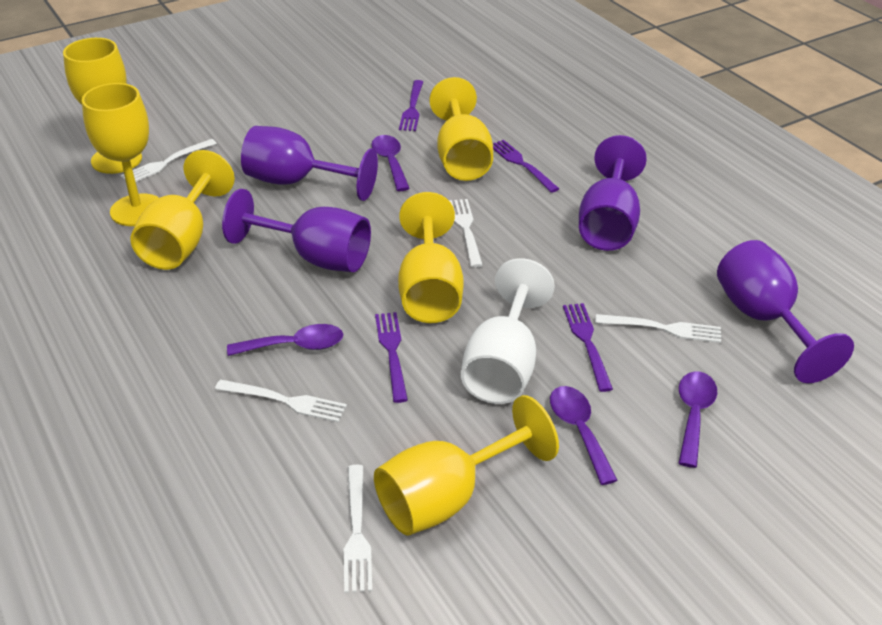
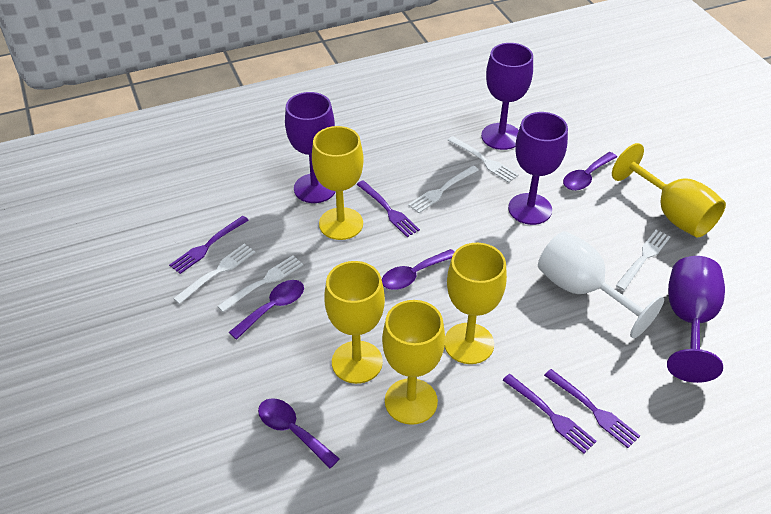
yellow goblet: 6 -> 5

